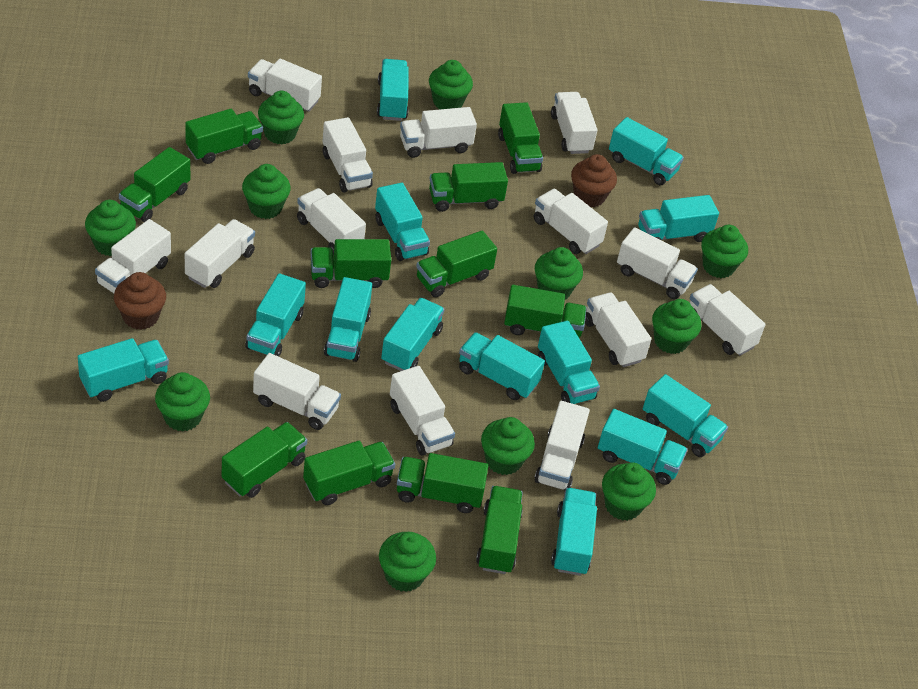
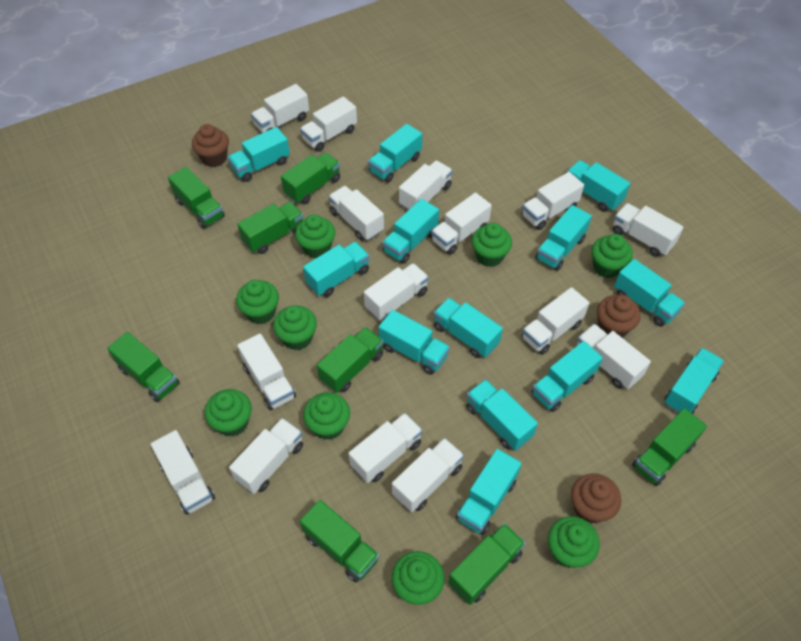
brown cupcake: 2 -> 3
green cupcake: 11 -> 9
green truck: 11 -> 8
white truck: 14 -> 15

